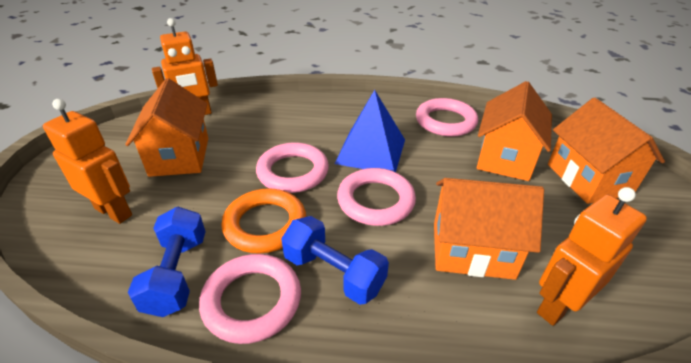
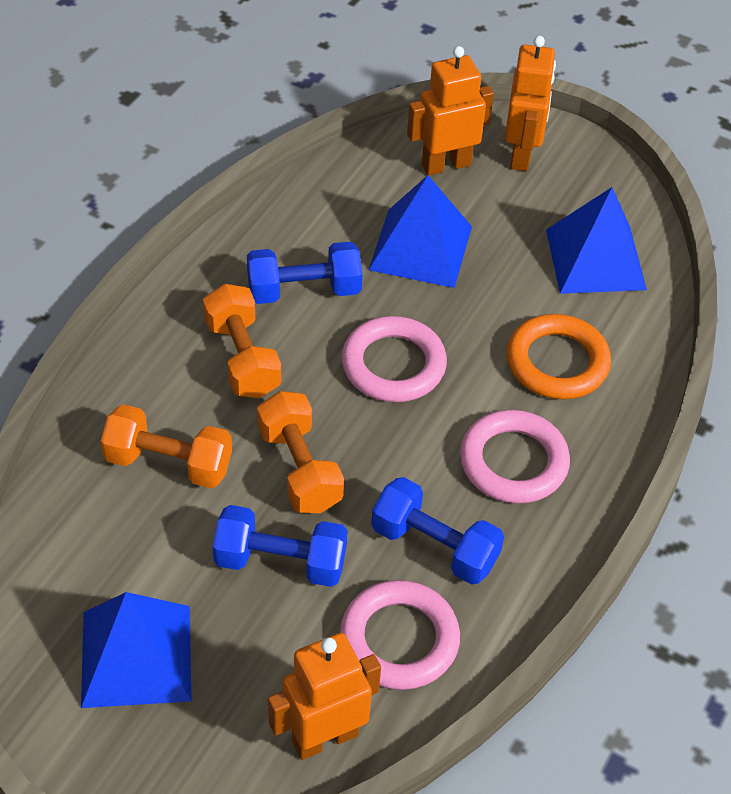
blue dumbbell: 2 -> 3
blue pyramid: 1 -> 3
orange dumbbell: 0 -> 3
orange house: 4 -> 0
pink ring: 4 -> 3

